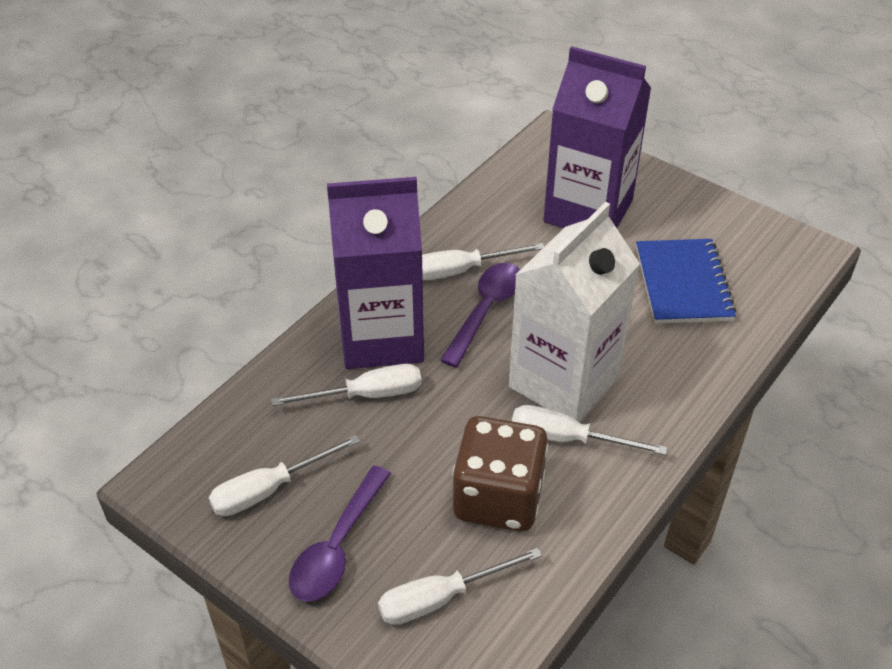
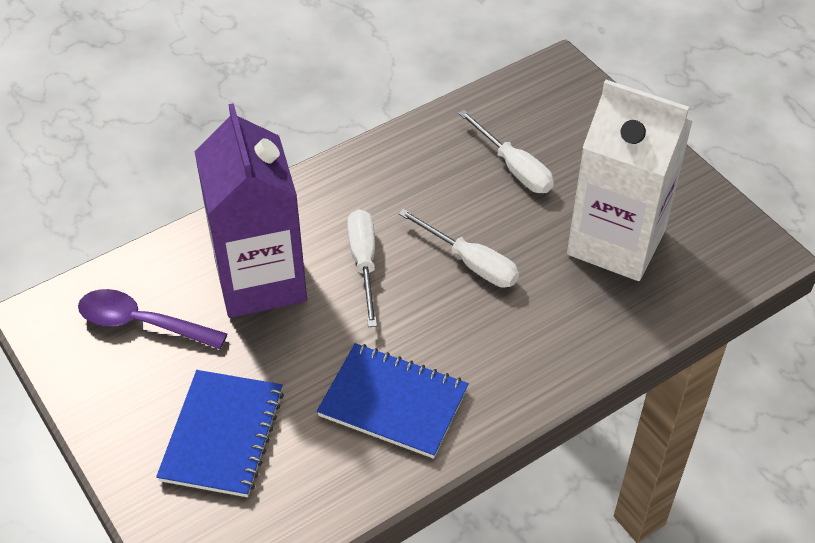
blue notebook: 1 -> 2
brown dice: 1 -> 0
purple carton: 2 -> 1
purple spoon: 2 -> 1
white screwdriver: 5 -> 3

